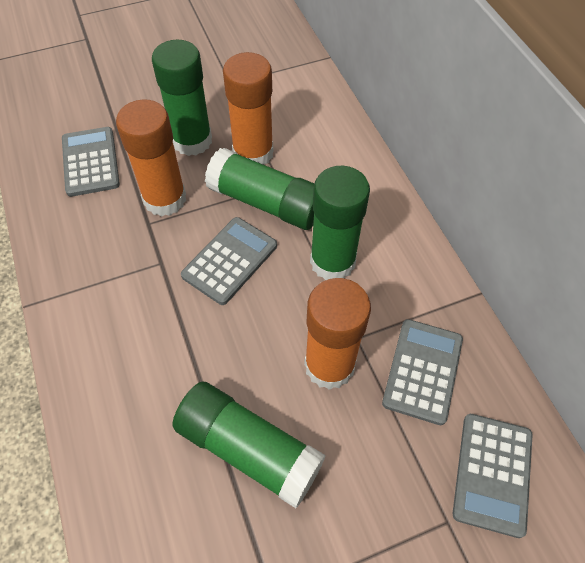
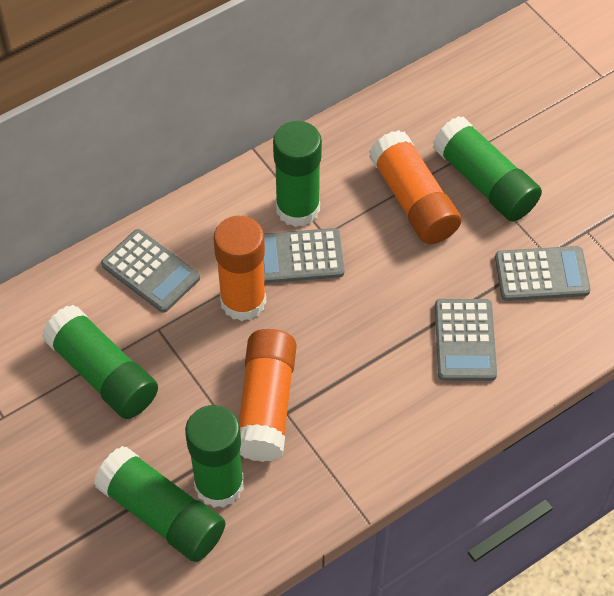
green glue stick: 4 -> 5

